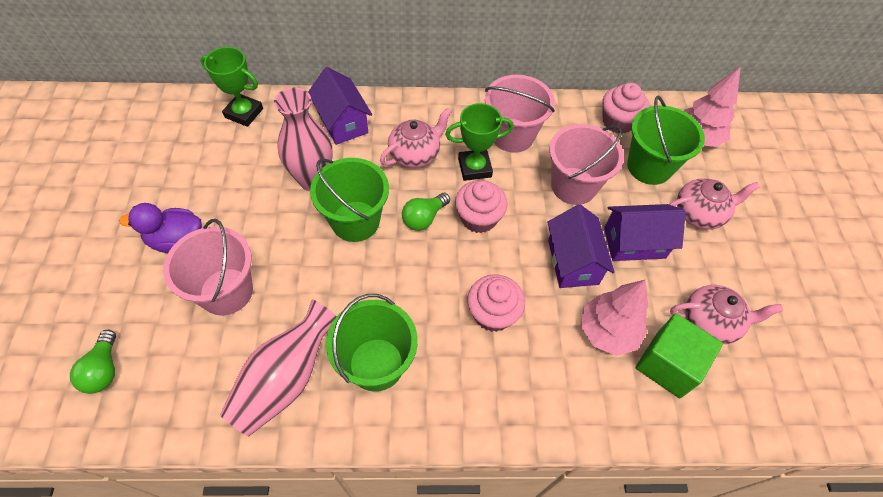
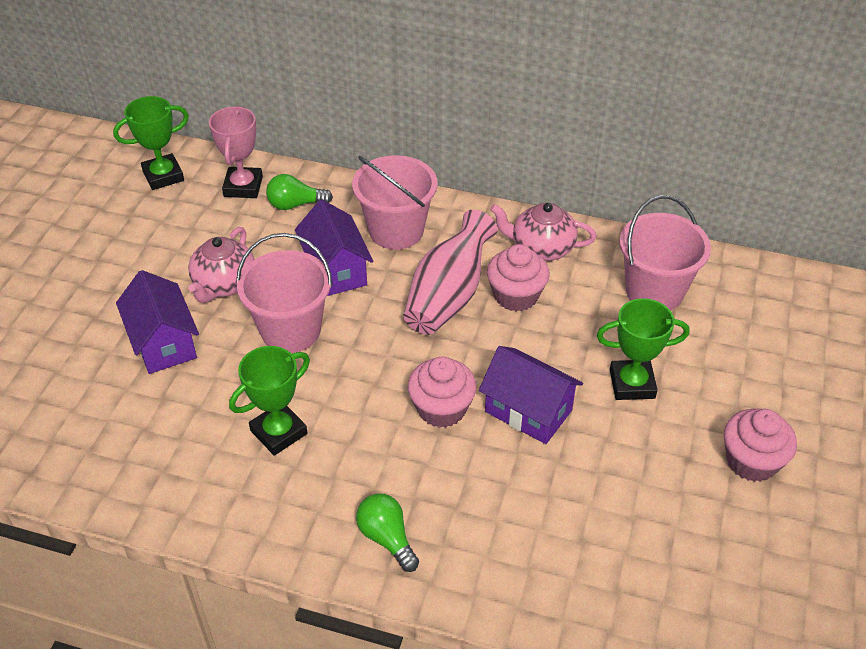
green bucket: 3 -> 0
green cube: 1 -> 0
green trophy: 2 -> 3
pink teapot: 3 -> 2
pink tree: 2 -> 0
pink trophy: 0 -> 1
pink vase: 2 -> 1
purple duck: 1 -> 0

